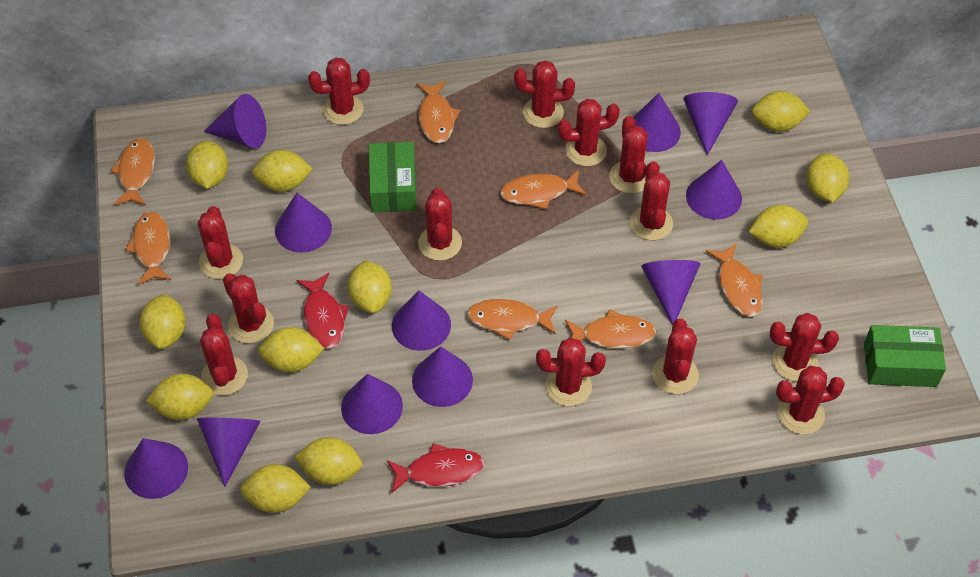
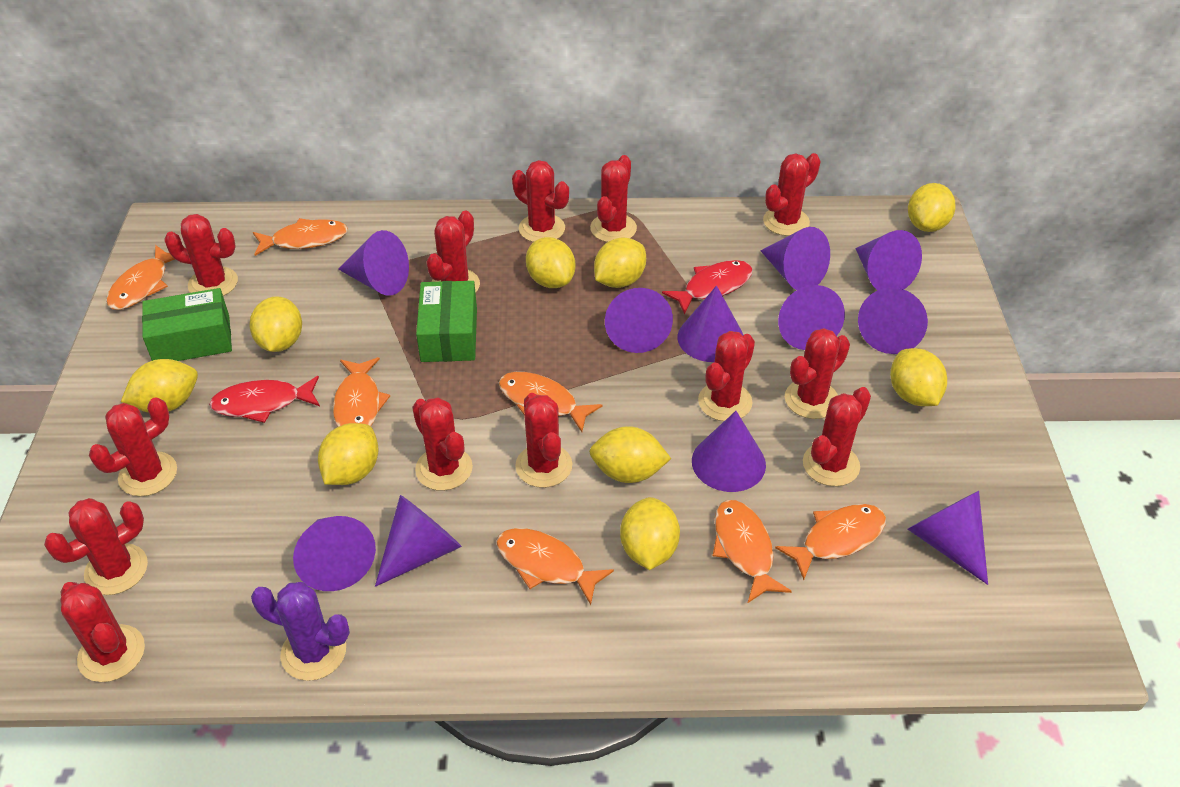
purple cactus: 0 -> 1
yellow lemon: 11 -> 9

